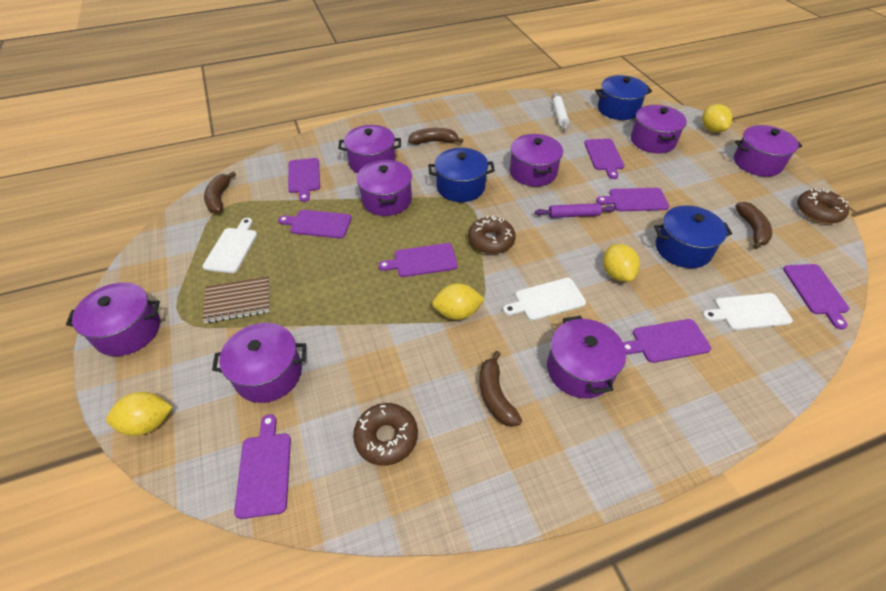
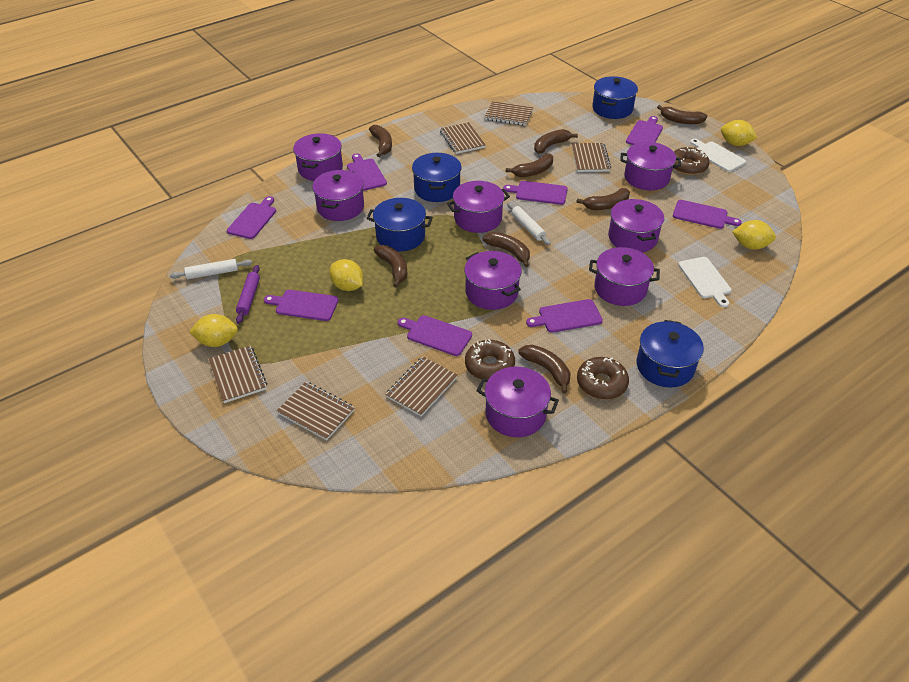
blue pot: 3 -> 4
brown banana: 4 -> 8
brown notebook: 1 -> 6
white cutting board: 3 -> 2
white rolling pin: 1 -> 2

